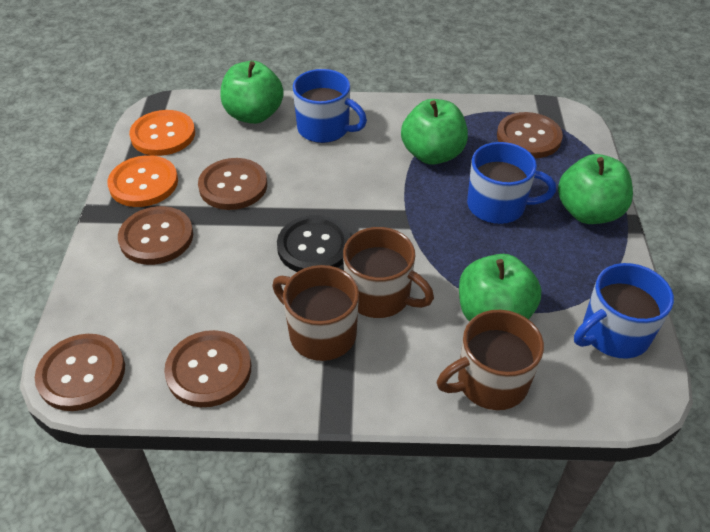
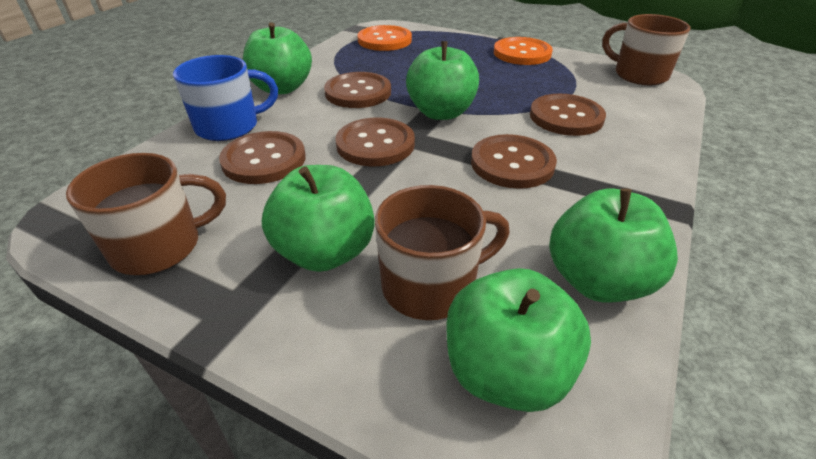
black button: 1 -> 0
blue mug: 3 -> 1
green apple: 4 -> 5

